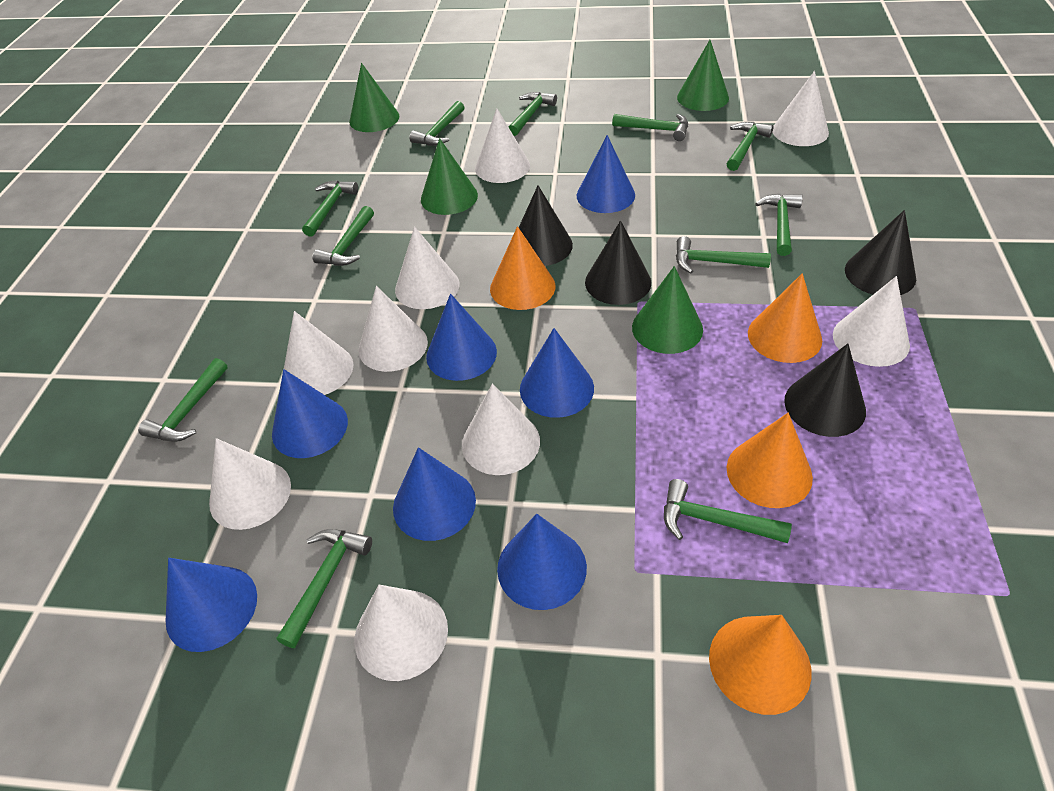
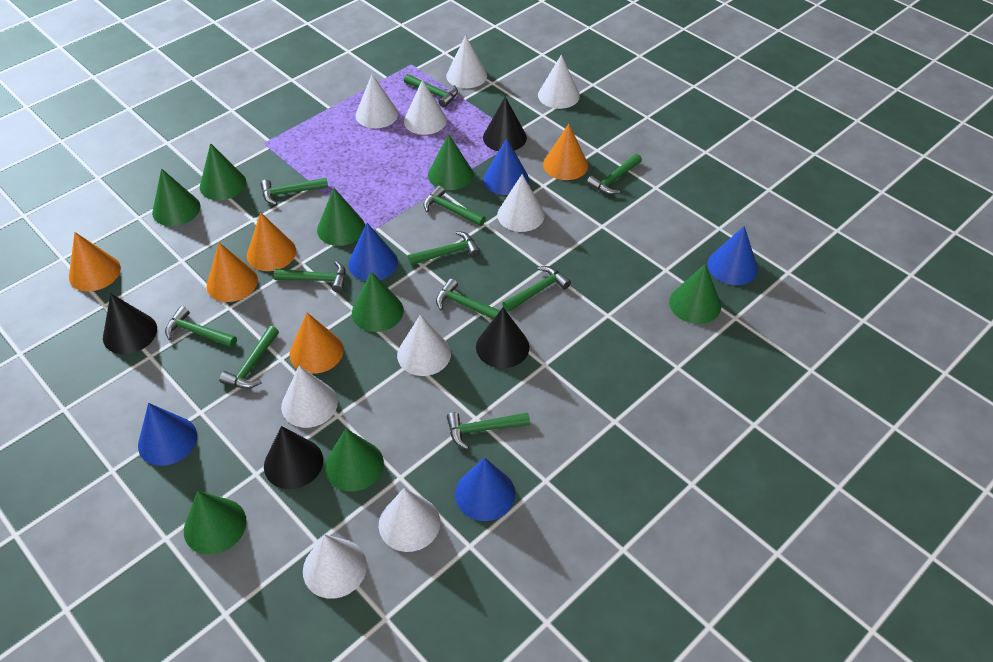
blue cone: 7 -> 5
green cone: 4 -> 8
orange cone: 4 -> 5

